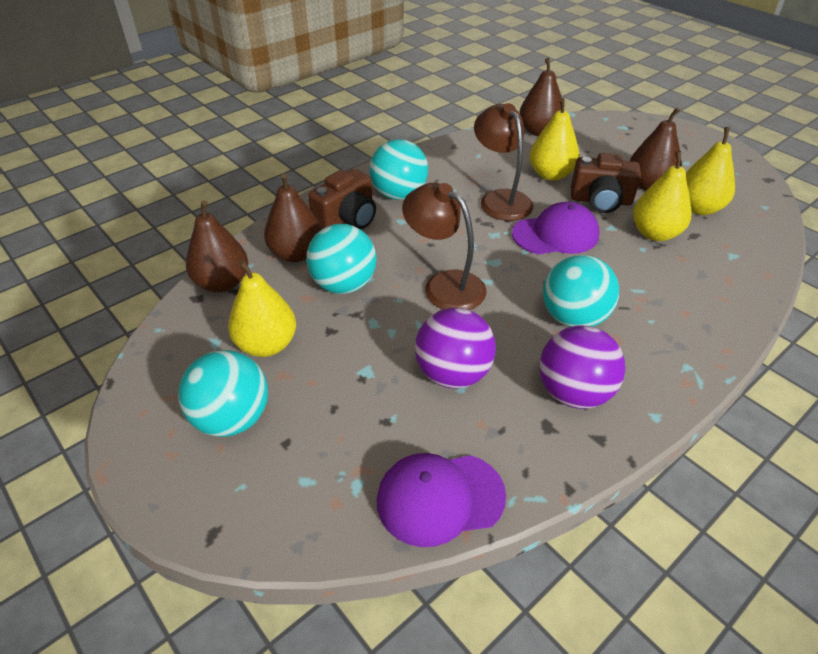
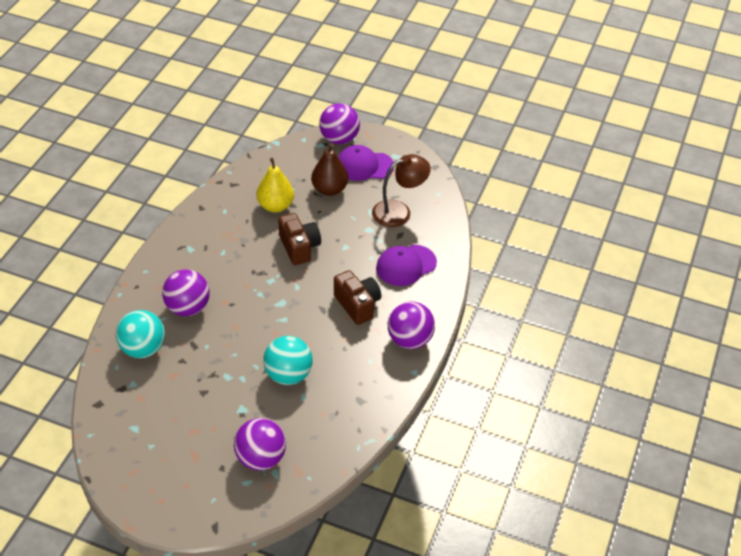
brown lamp: 2 -> 1
brown pear: 4 -> 1
purple ball: 2 -> 4
turquoise ball: 4 -> 2
yellow pear: 4 -> 1

